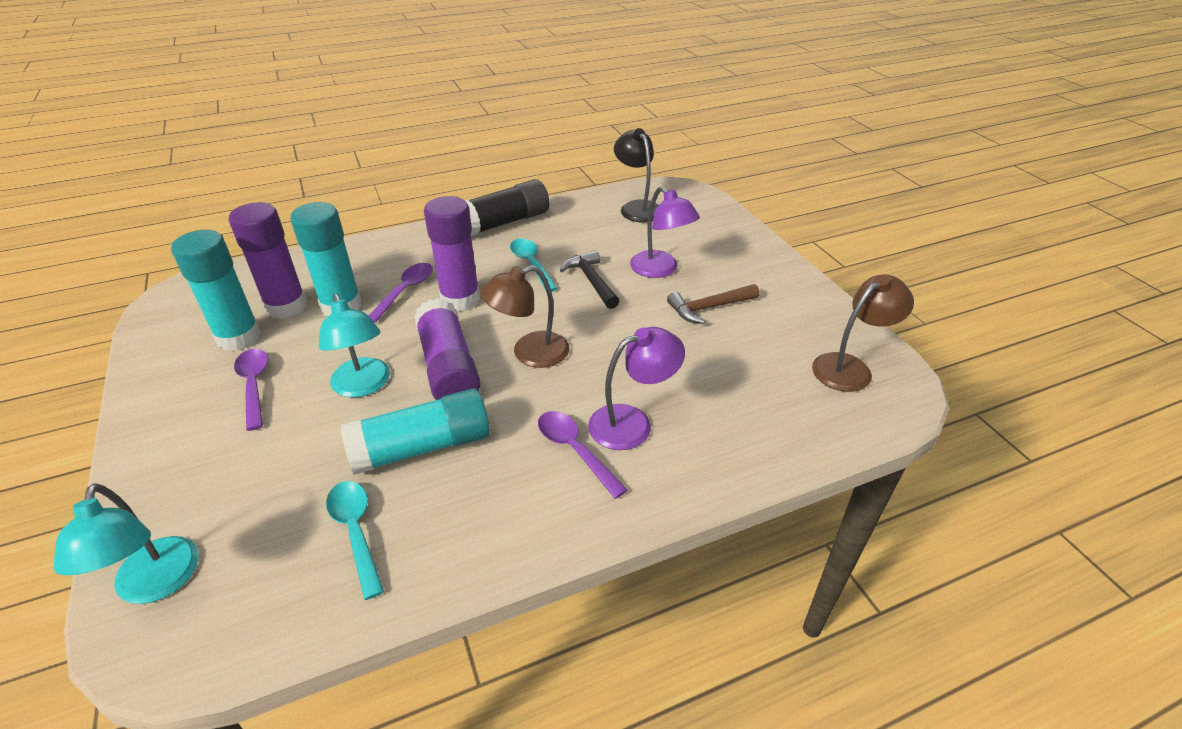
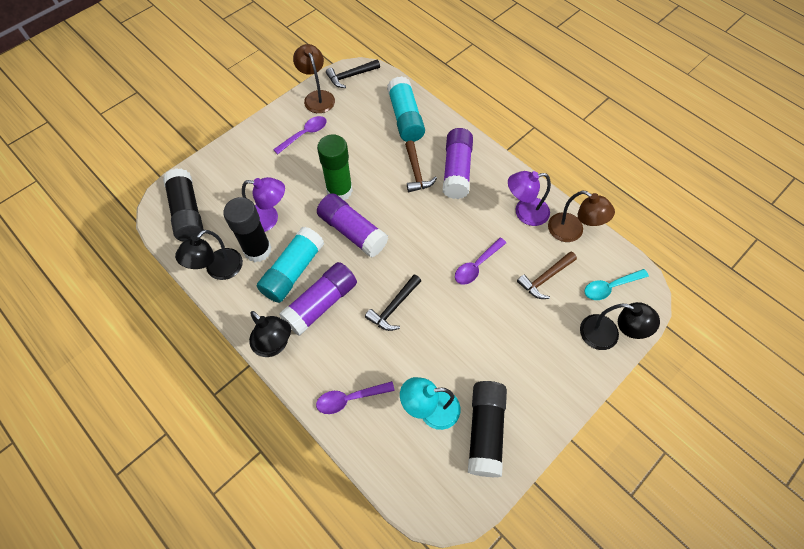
black glue stick: 1 -> 3
black hammer: 1 -> 2
black lamp: 1 -> 3
brown hammer: 1 -> 2
green glue stick: 0 -> 1
turquoise glue stick: 3 -> 2
turquoise lamp: 2 -> 1
turquoise spoon: 2 -> 1

